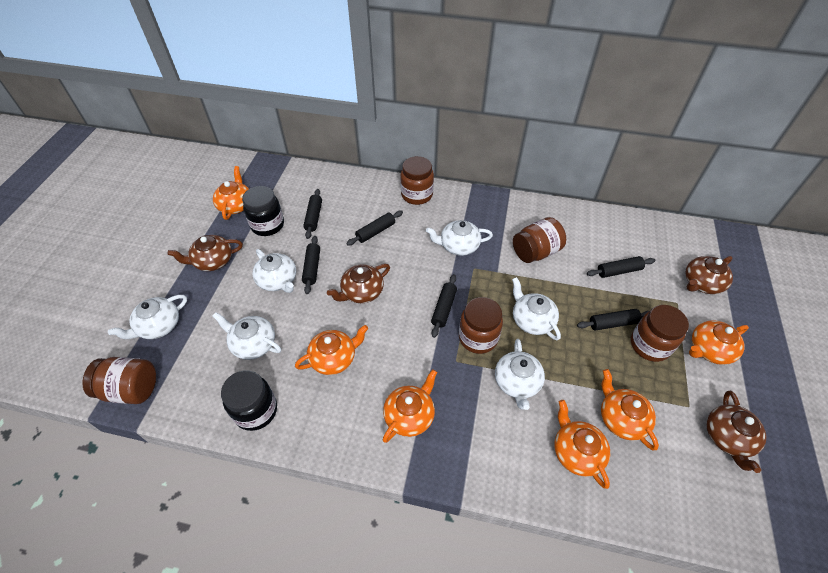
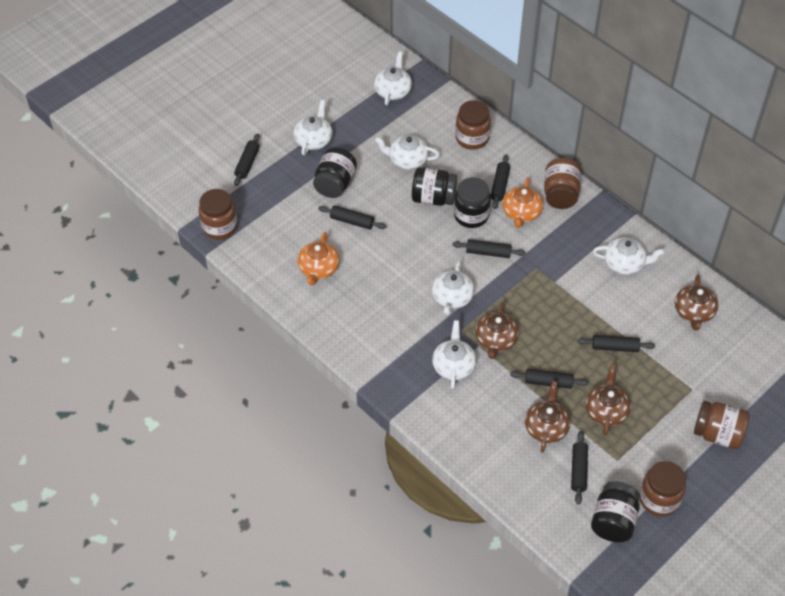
black jar: 2 -> 4
black rolling pin: 6 -> 7
orange teapot: 6 -> 2

